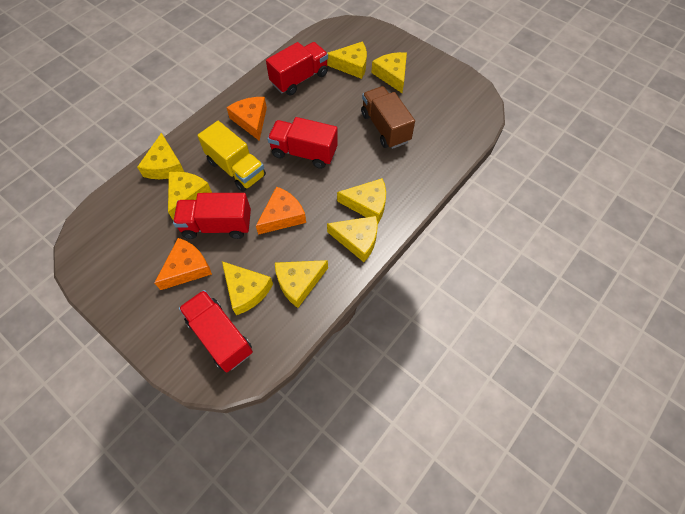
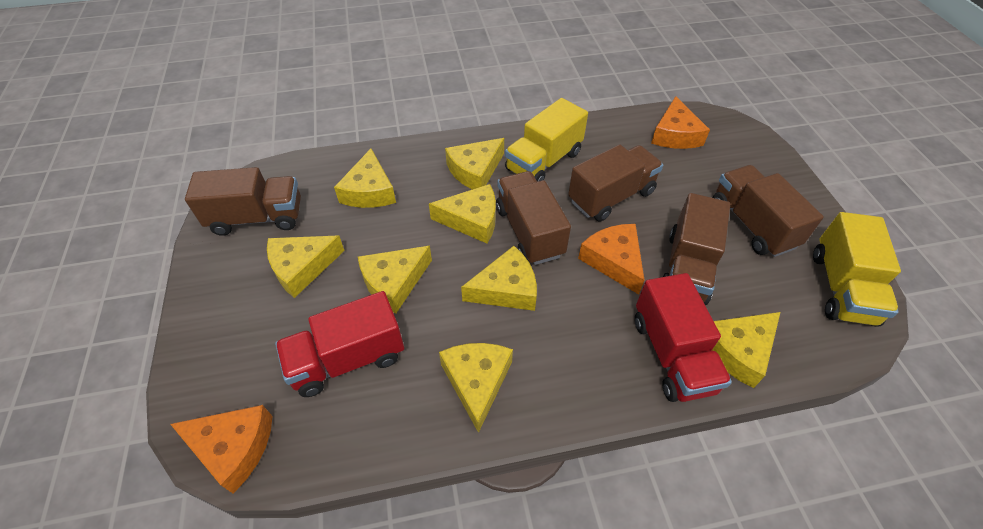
brown truck: 1 -> 5
red truck: 4 -> 2
yellow truck: 1 -> 2

